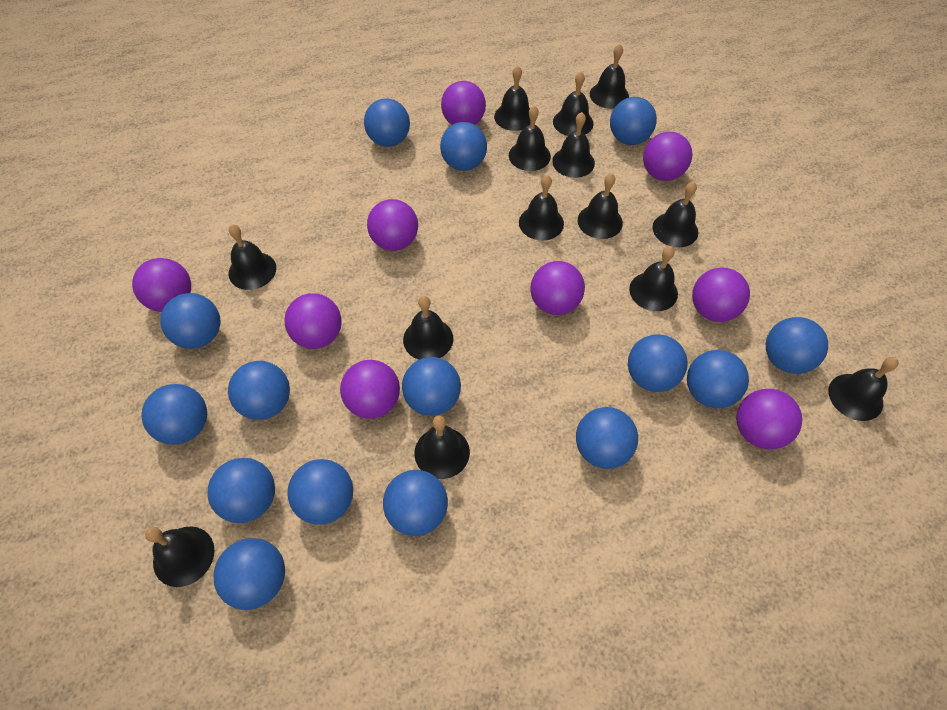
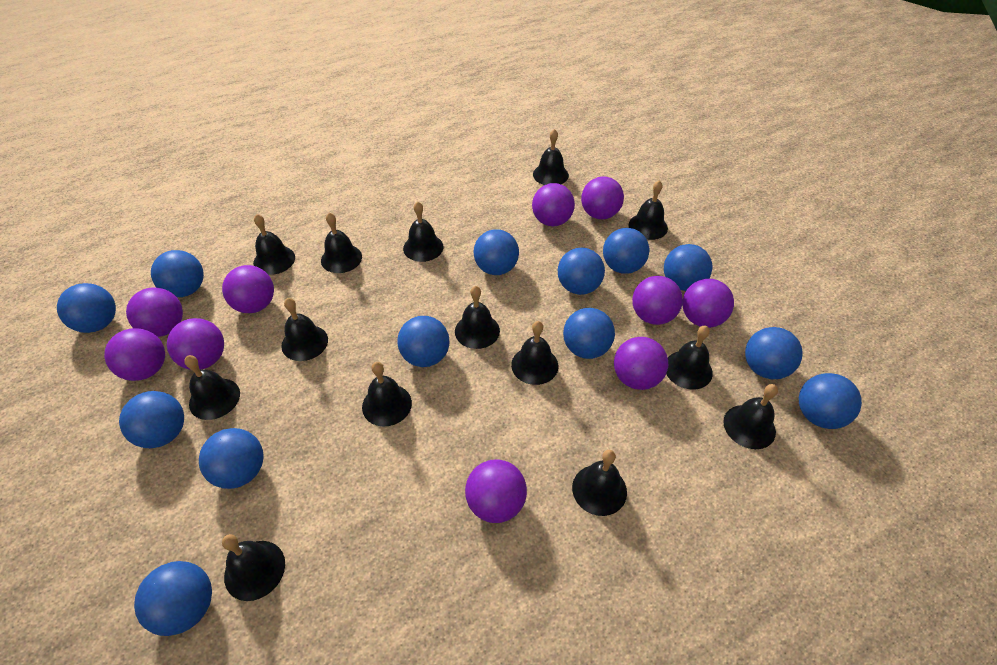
blue ball: 15 -> 13
purple ball: 9 -> 10

